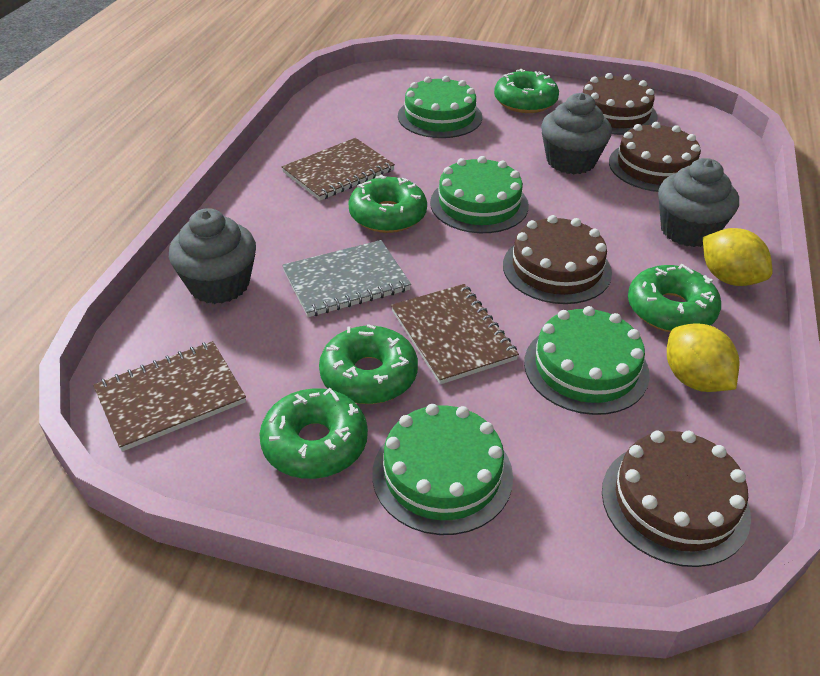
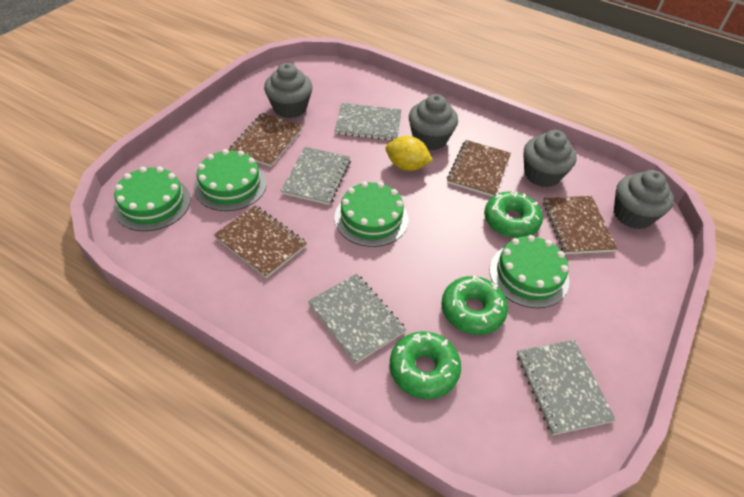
brown cake: 4 -> 0
brown notebook: 3 -> 4
green donut: 5 -> 3
grey cupcake: 3 -> 4
grey notebook: 1 -> 4
yellow lemon: 2 -> 1

